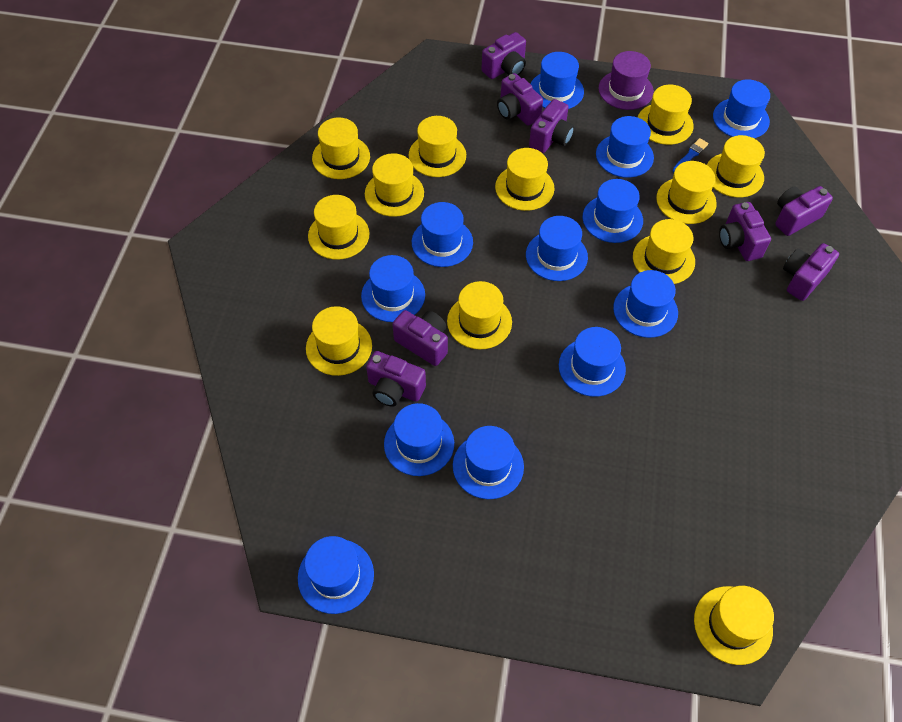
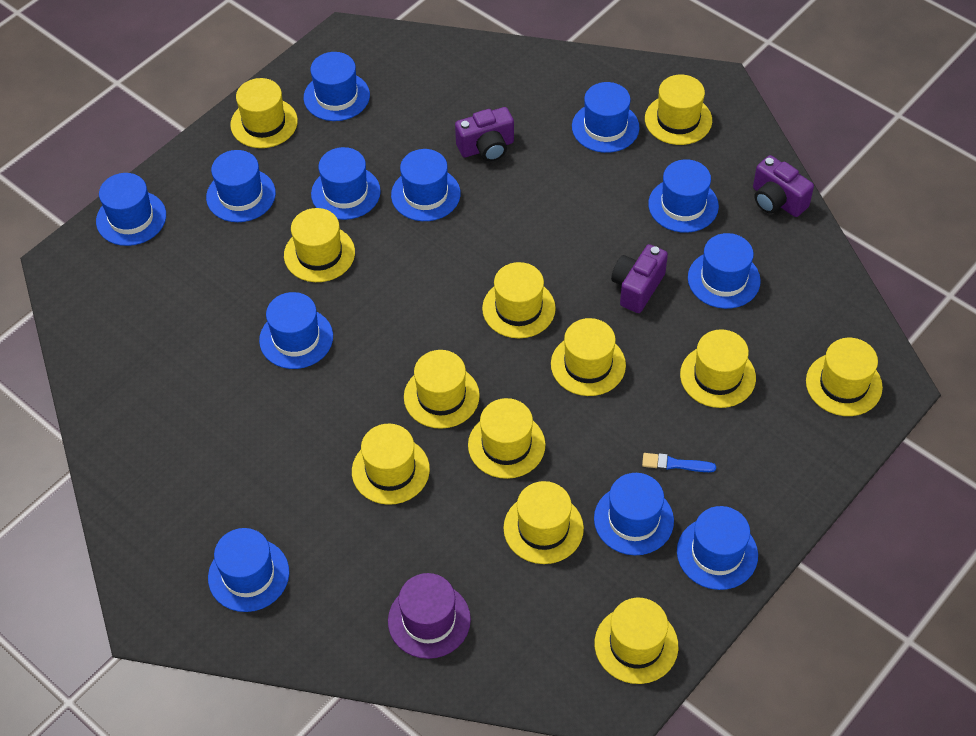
purple camera: 8 -> 3

